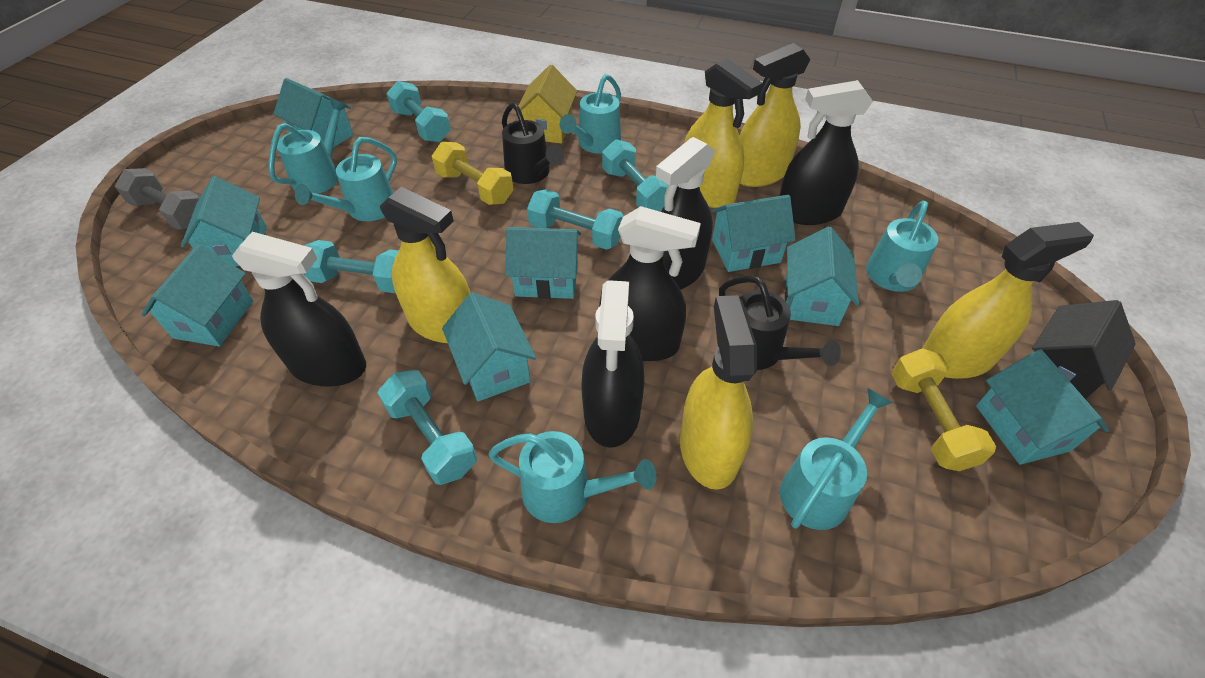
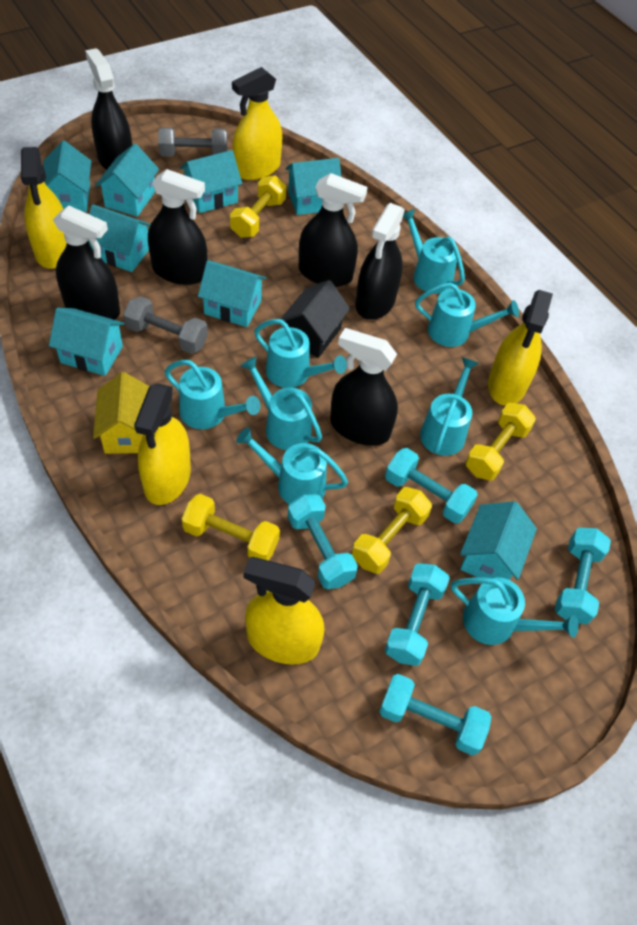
black spray bottle: 5 -> 6
black watering can: 2 -> 0
grey dumbbell: 1 -> 2
turquoise watering can: 6 -> 8
yellow dumbbell: 2 -> 4

